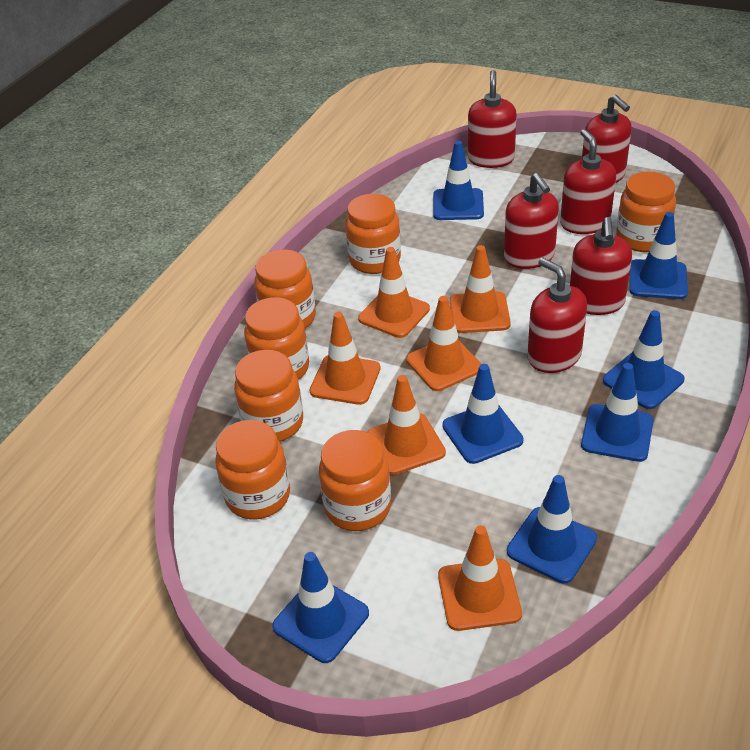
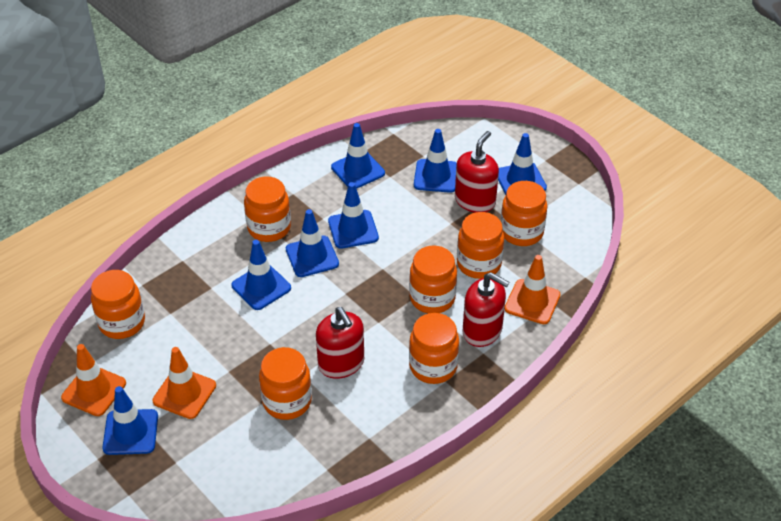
orange traffic cone: 6 -> 3
red soap dispenser: 6 -> 3

